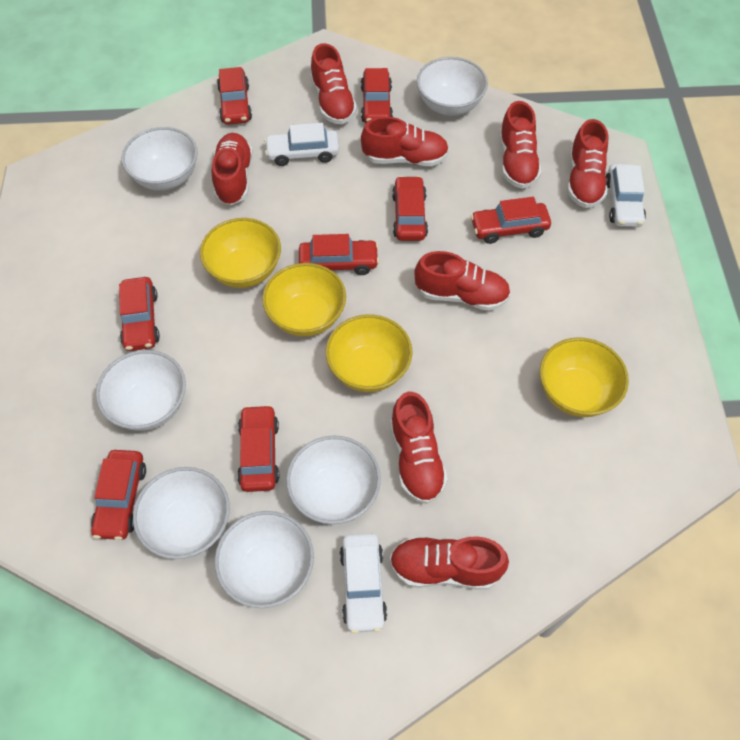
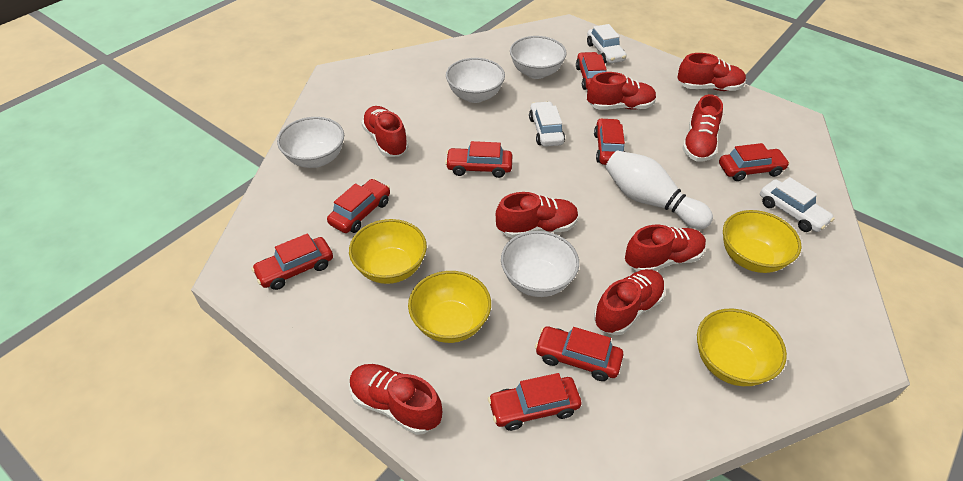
white bowl: 6 -> 4
white bowling pin: 0 -> 1

